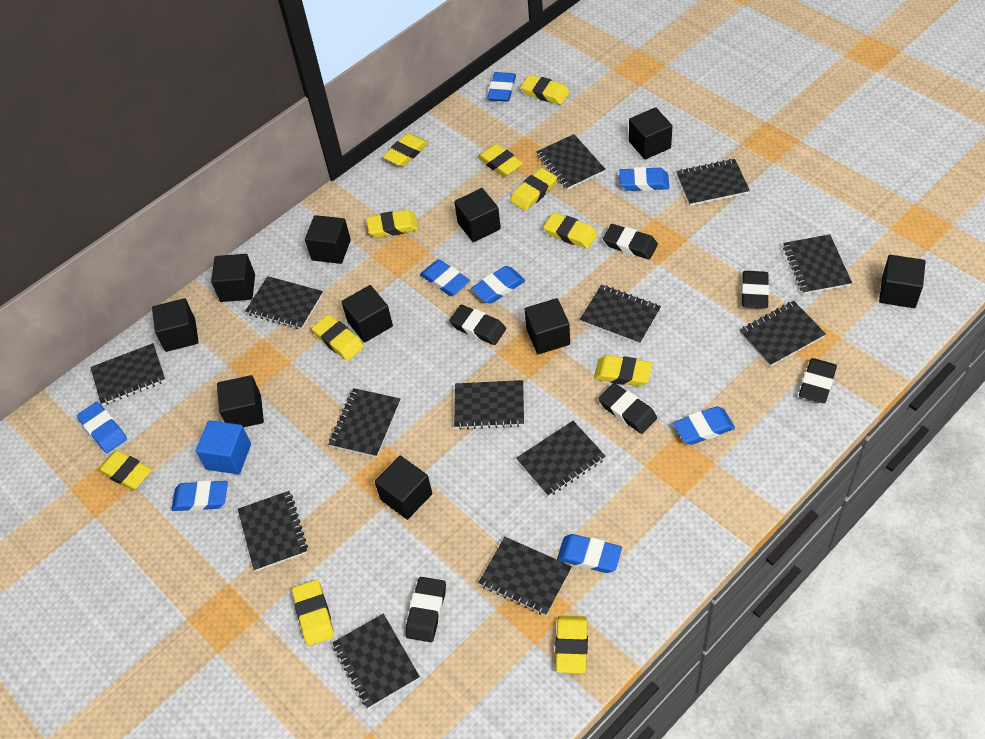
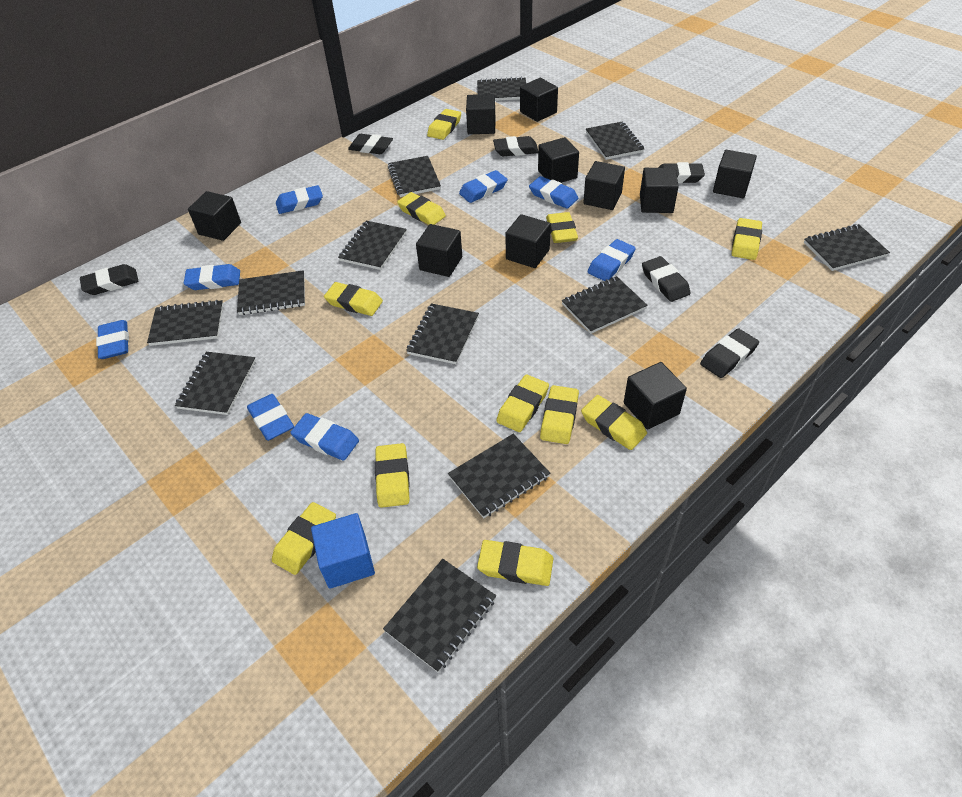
black notebook: 13 -> 12

